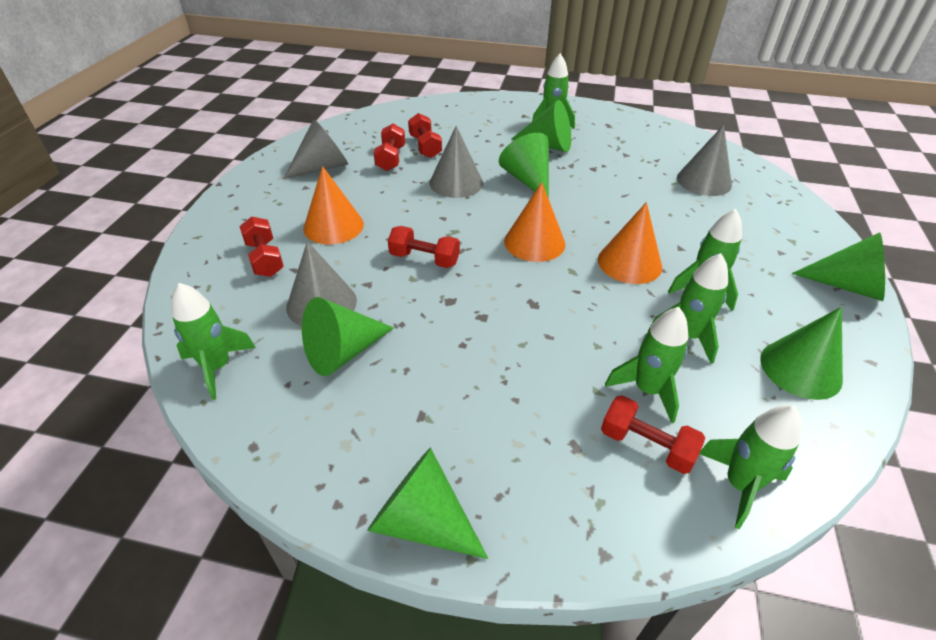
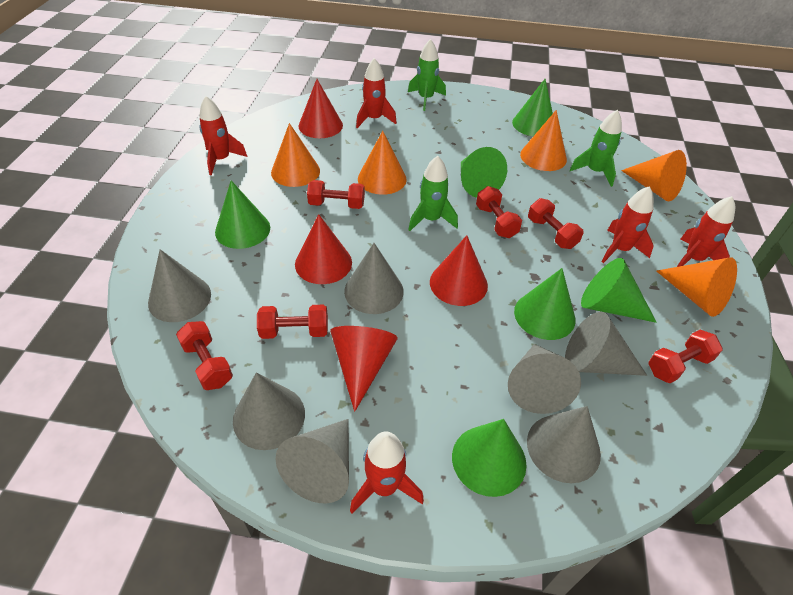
green rocket: 6 -> 3
grey cone: 4 -> 7
orange cone: 3 -> 5
red cone: 0 -> 4
red dumbbell: 5 -> 6
red rocket: 0 -> 5

